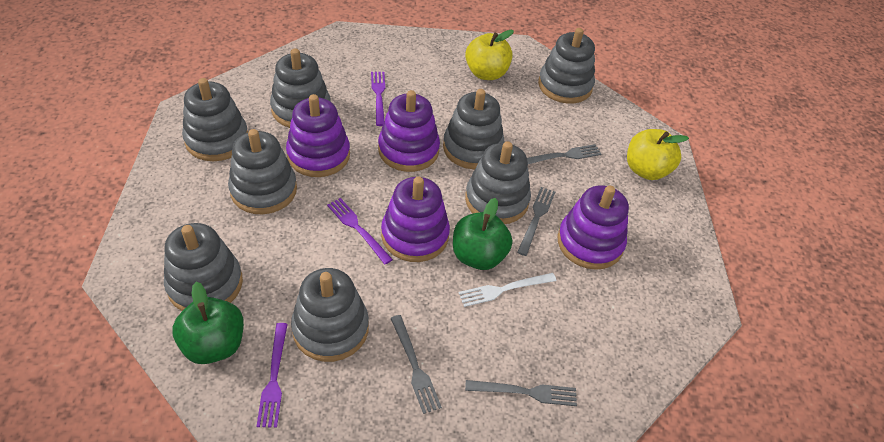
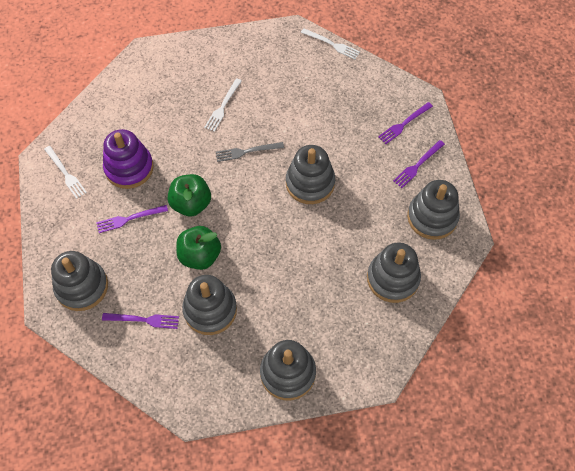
grey fork: 4 -> 1
grey stacking toy: 8 -> 6
purple fork: 3 -> 4
purple stacking toy: 4 -> 1
white fork: 1 -> 3
yellow apple: 2 -> 0

